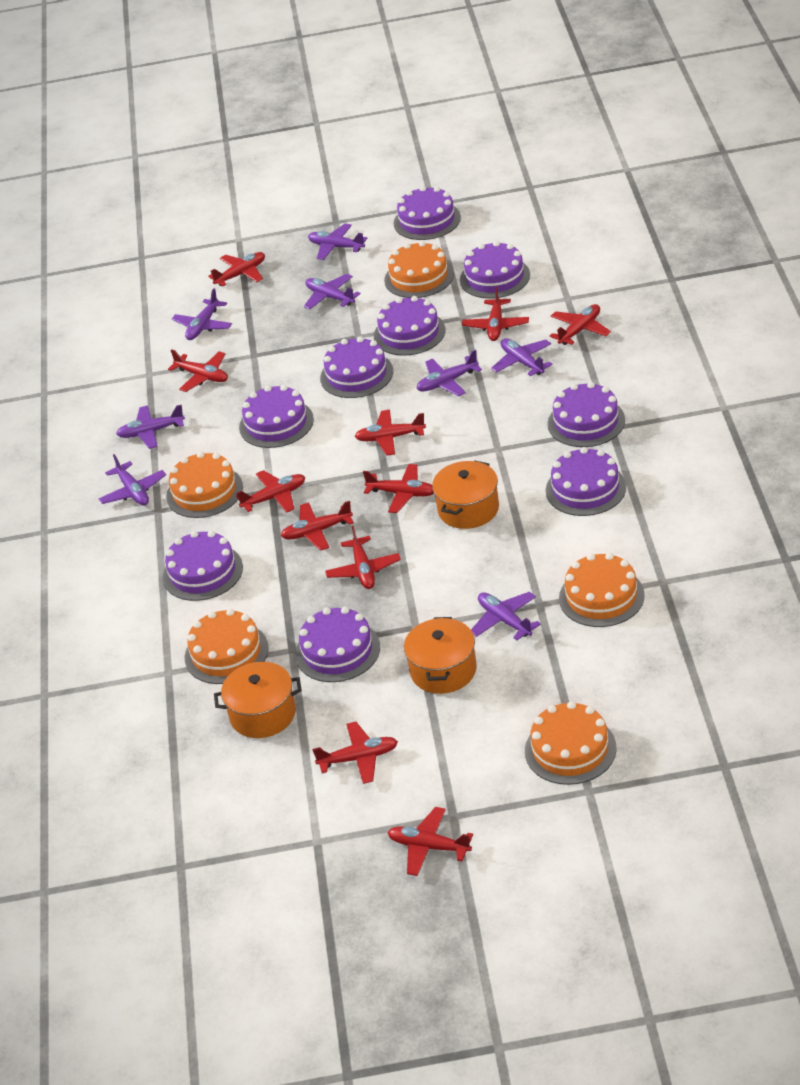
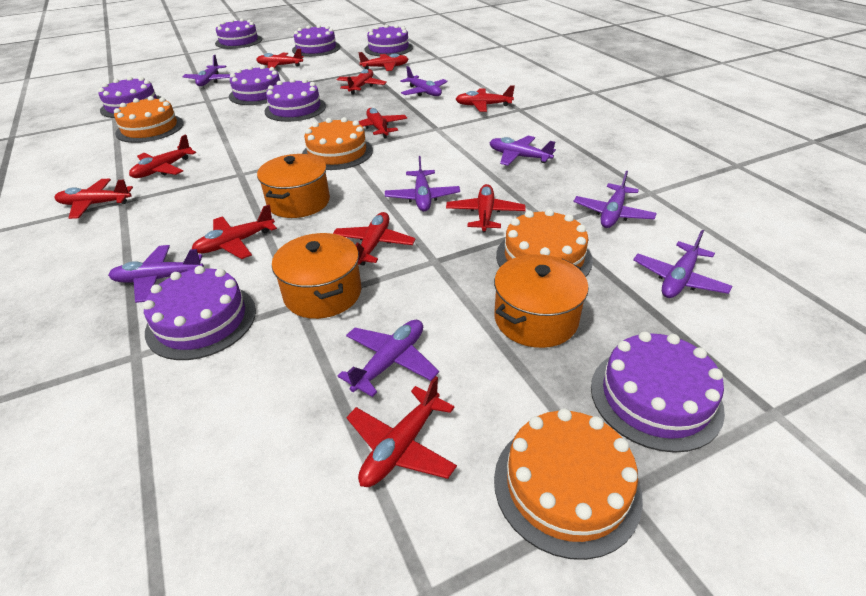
orange cake: 5 -> 4
purple cake: 9 -> 8

